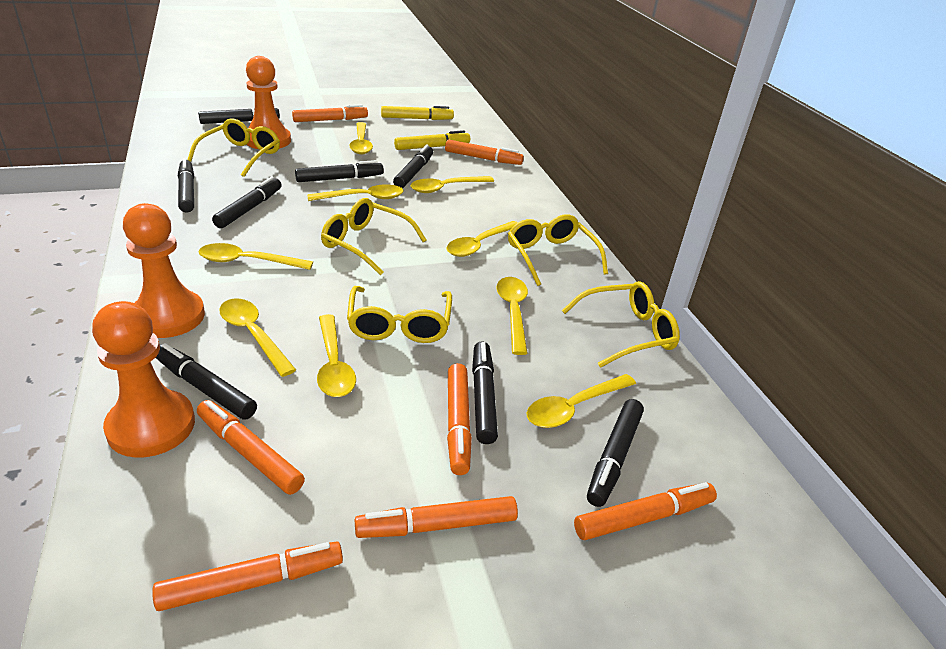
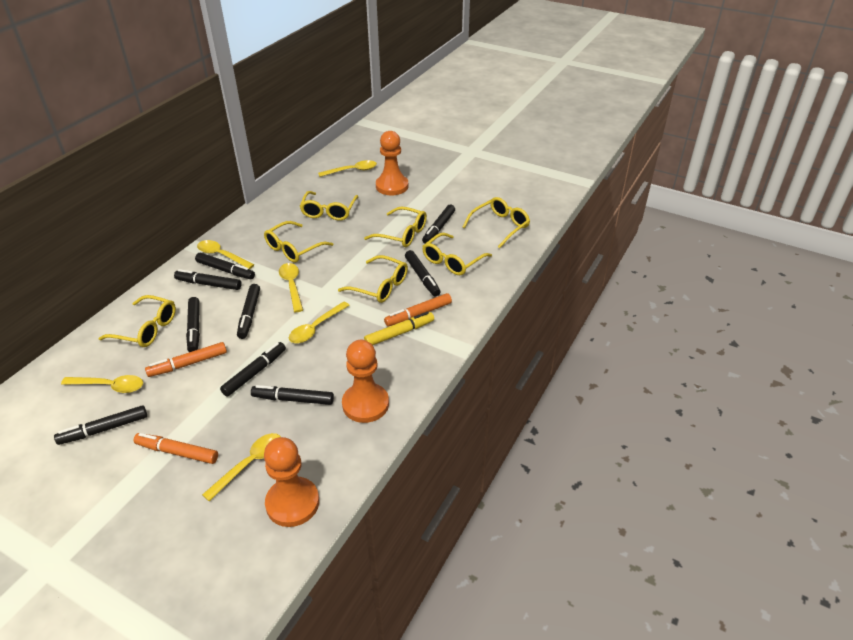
black marker: 8 -> 9
orange marker: 7 -> 3
yellow glasses: 5 -> 7
yellow marker: 2 -> 1
yellow spoon: 9 -> 6

